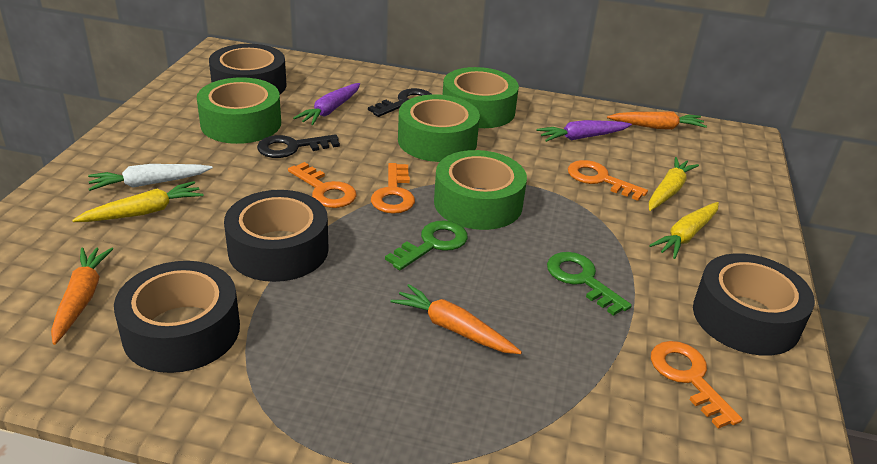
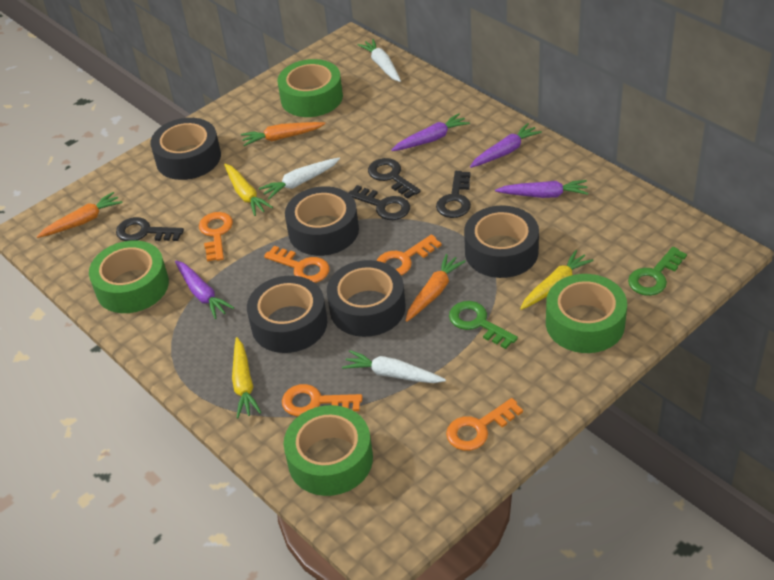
black key: 2 -> 4
black tape: 4 -> 5
orange key: 4 -> 5
purple carrot: 2 -> 4
white carrot: 1 -> 3

